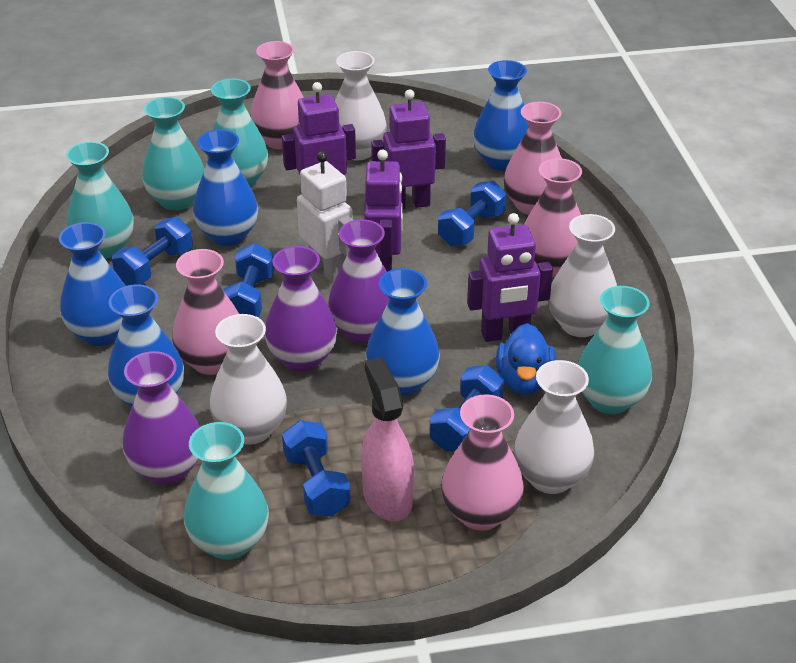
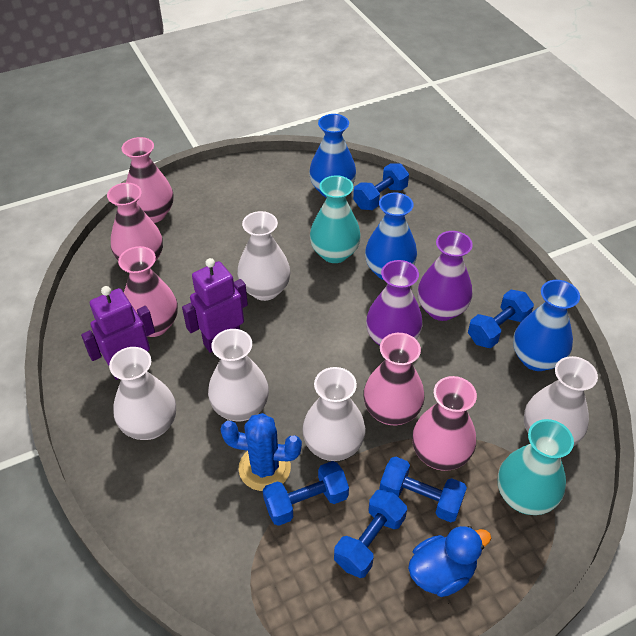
blue cactus: 0 -> 1
blue vase: 5 -> 3
pink spray bottle: 1 -> 0
purple robot: 4 -> 2
purple vase: 3 -> 2
turquoise vase: 5 -> 2
white robot: 1 -> 0
white vase: 4 -> 5

